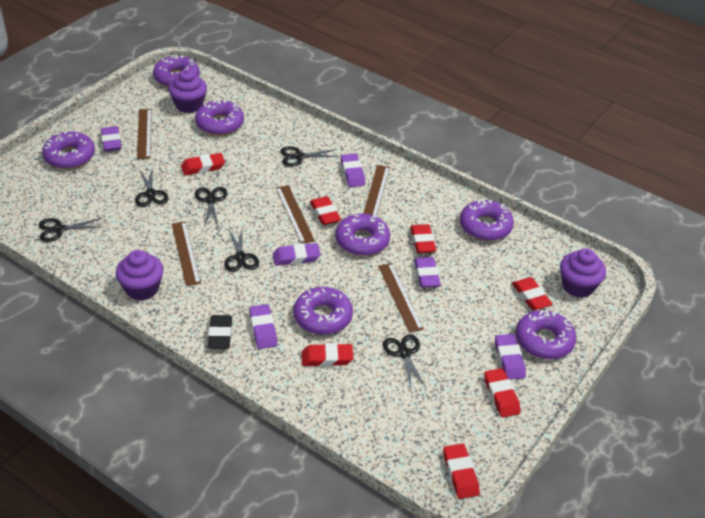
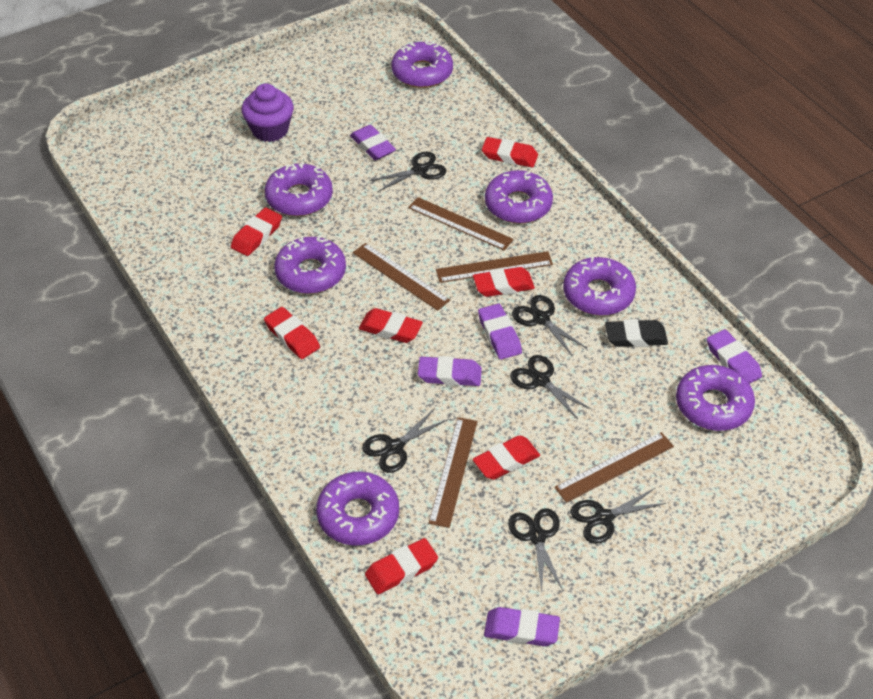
purple cupcake: 3 -> 1
purple eraser: 6 -> 5

